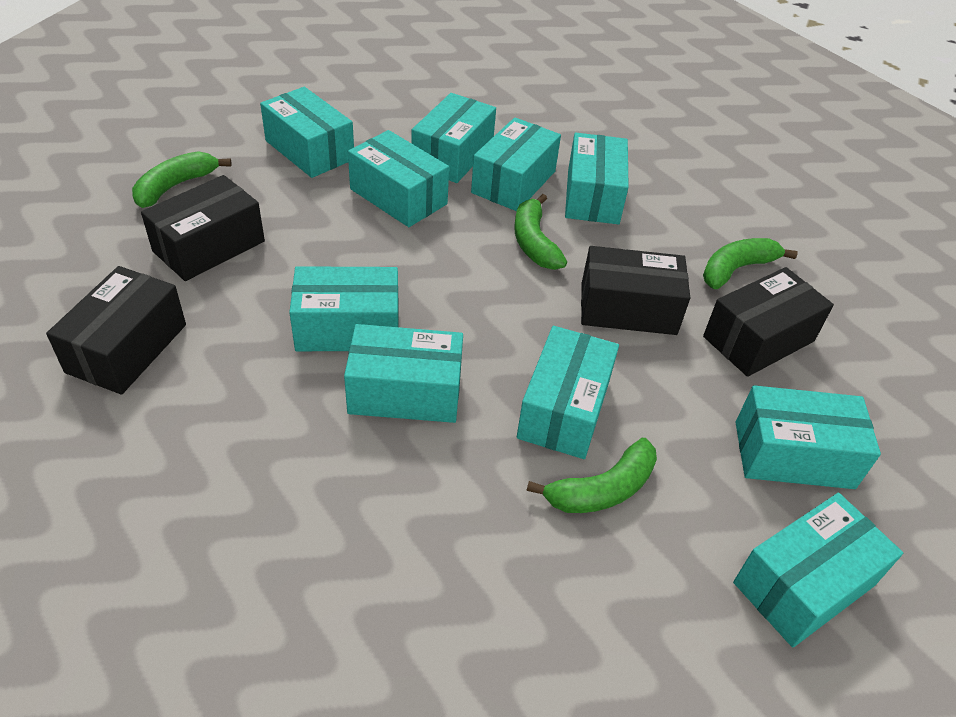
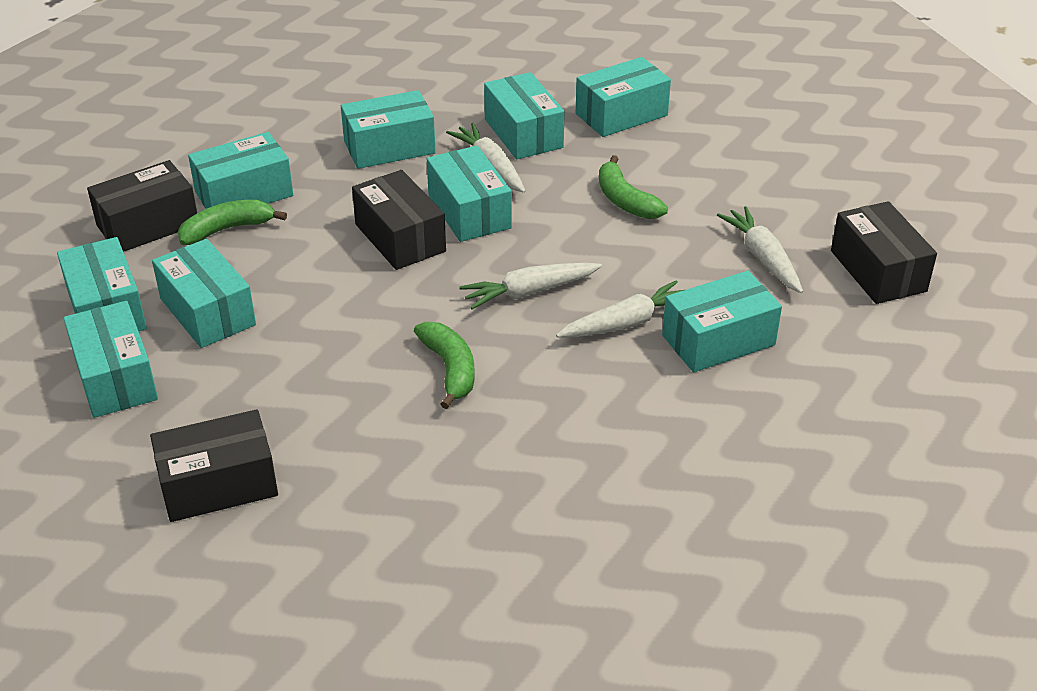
green banana: 4 -> 3
turquoise box: 10 -> 9
white carrot: 0 -> 4

